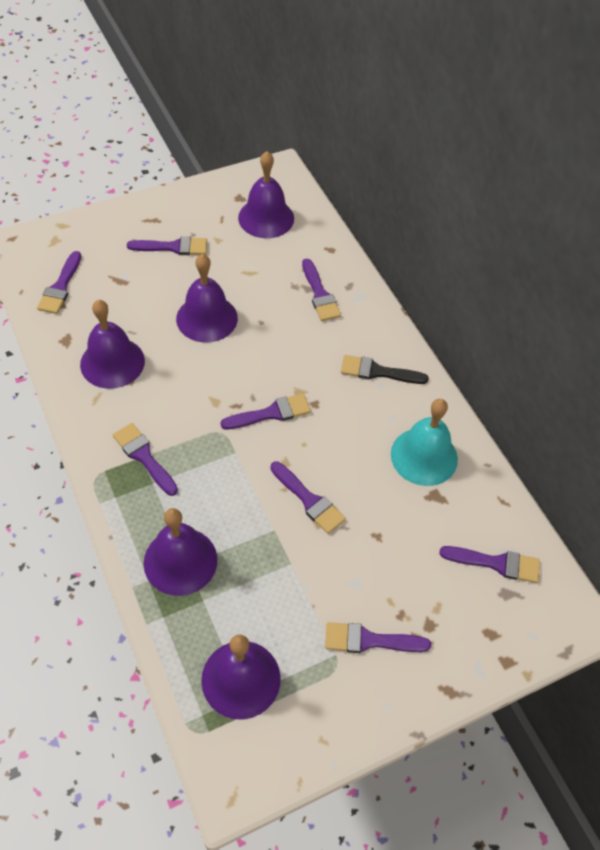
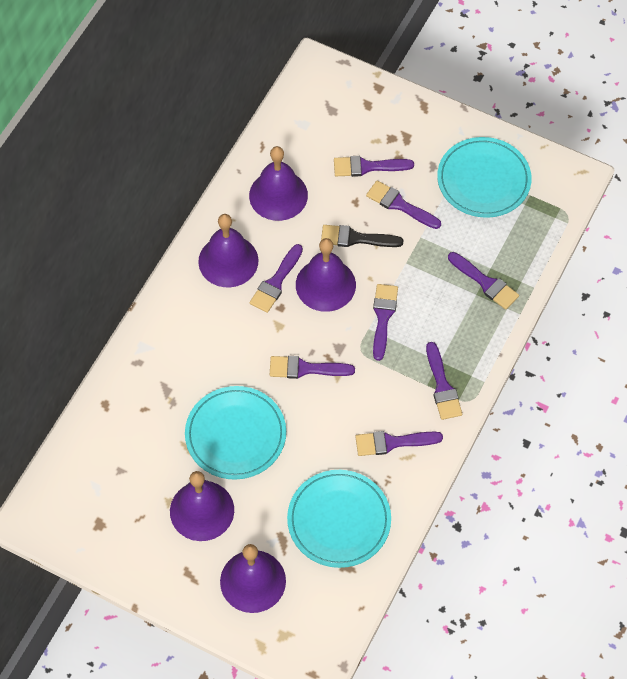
turquoise bell: 1 -> 0
turquoise plate: 0 -> 3

